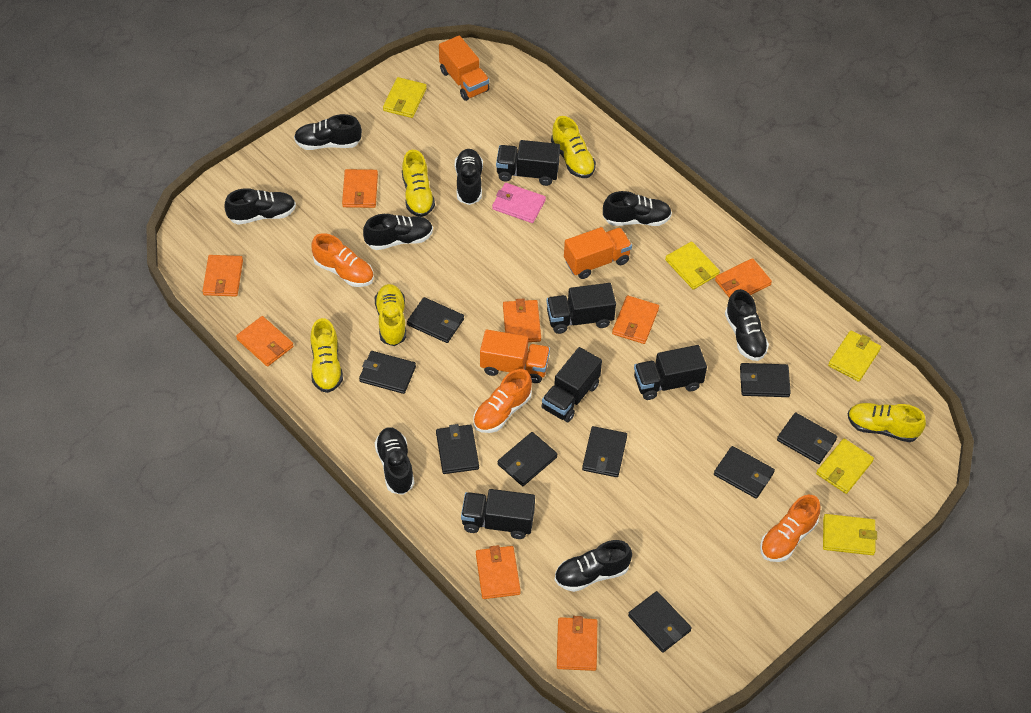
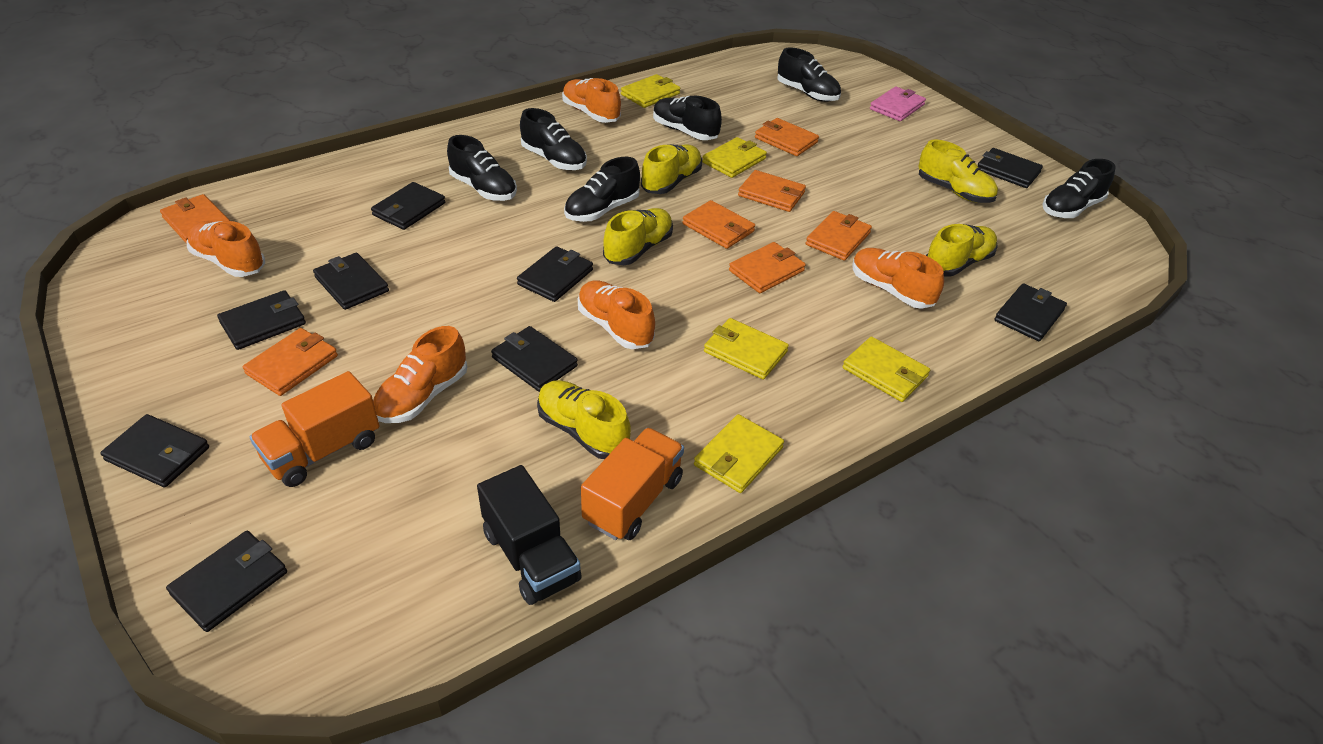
black shoe: 8 -> 6
black truck: 5 -> 1
orange shoe: 3 -> 5
orange truck: 3 -> 2
orange wallet: 8 -> 7

